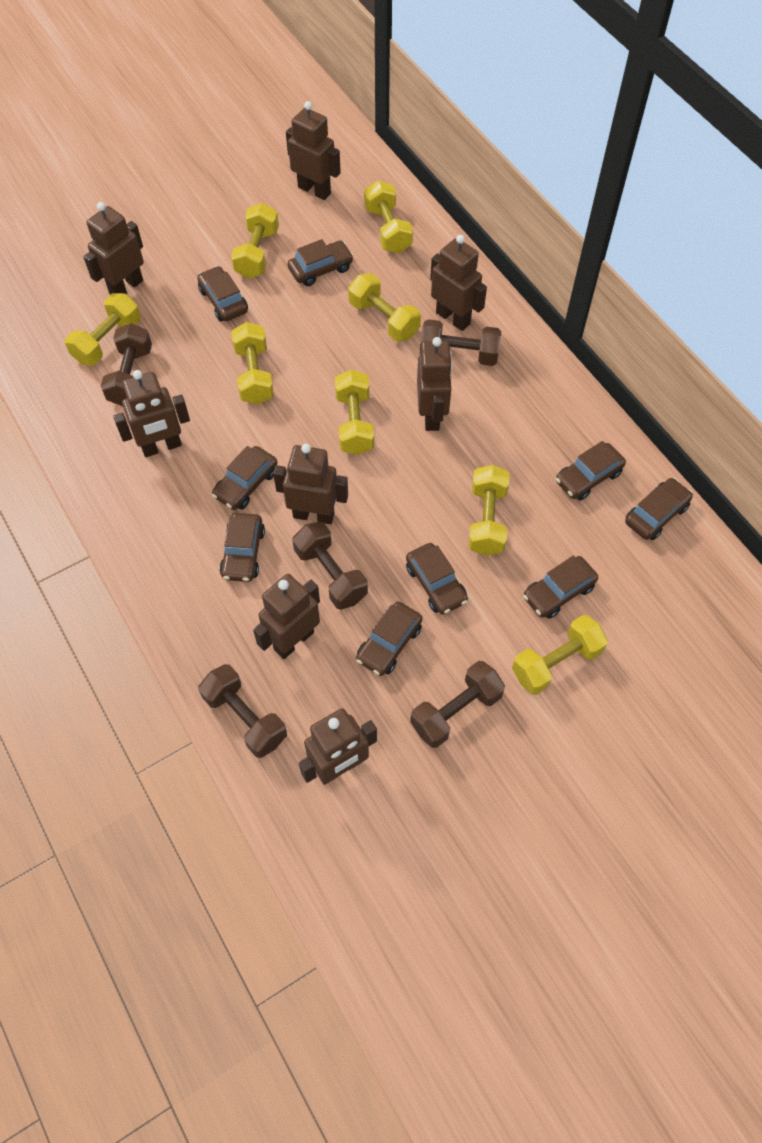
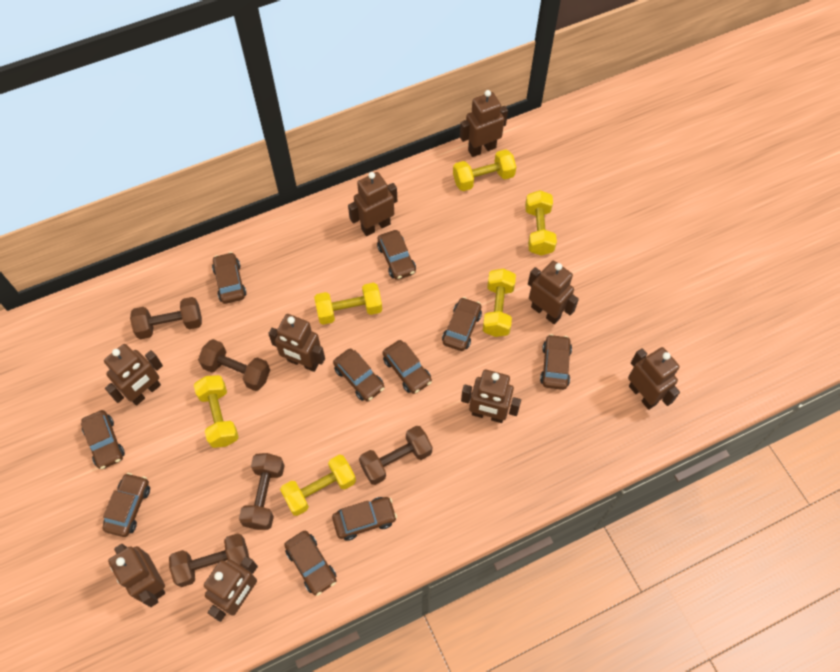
brown car: 9 -> 10
brown robot: 8 -> 9
yellow dumbbell: 8 -> 6

